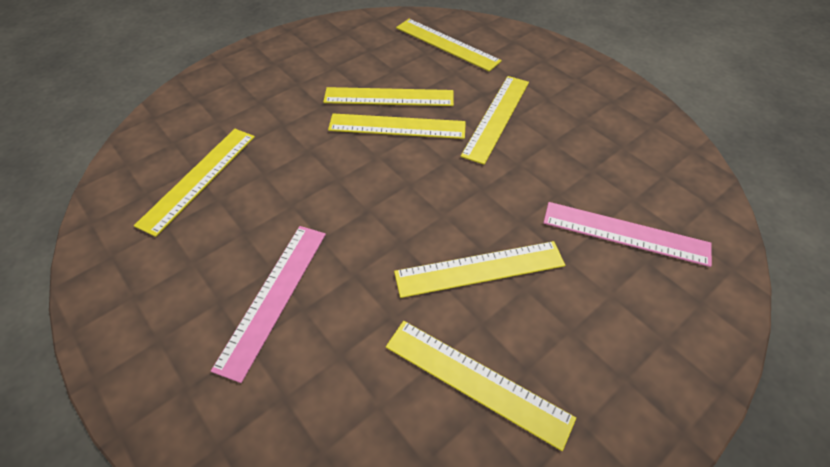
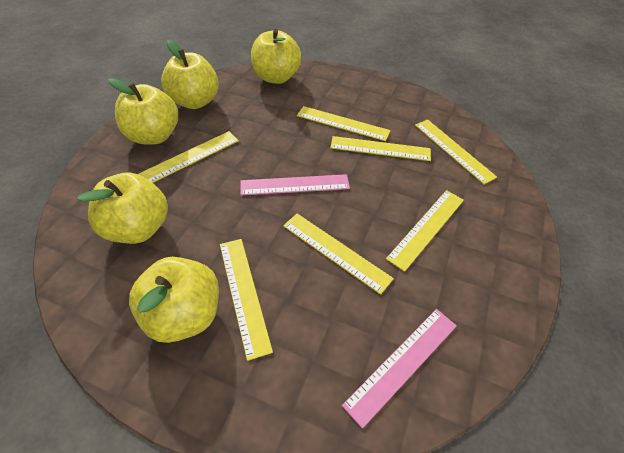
yellow apple: 0 -> 5

